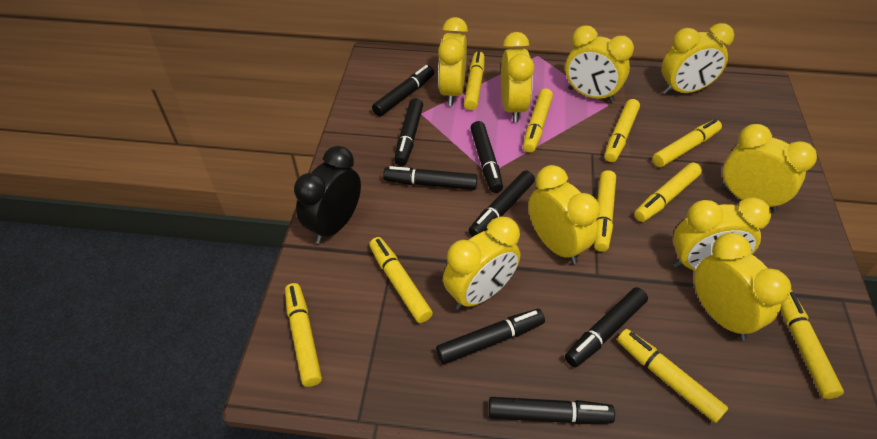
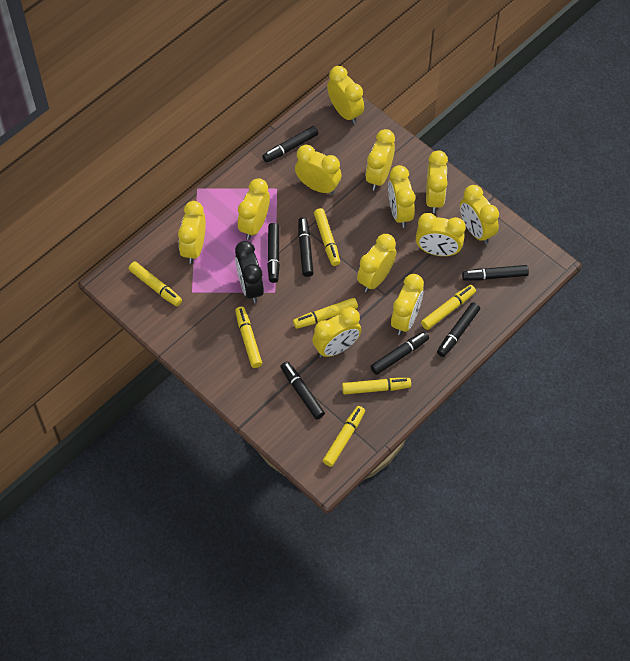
black marker: 8 -> 7
yellow clock: 9 -> 12
yellow marker: 10 -> 7

